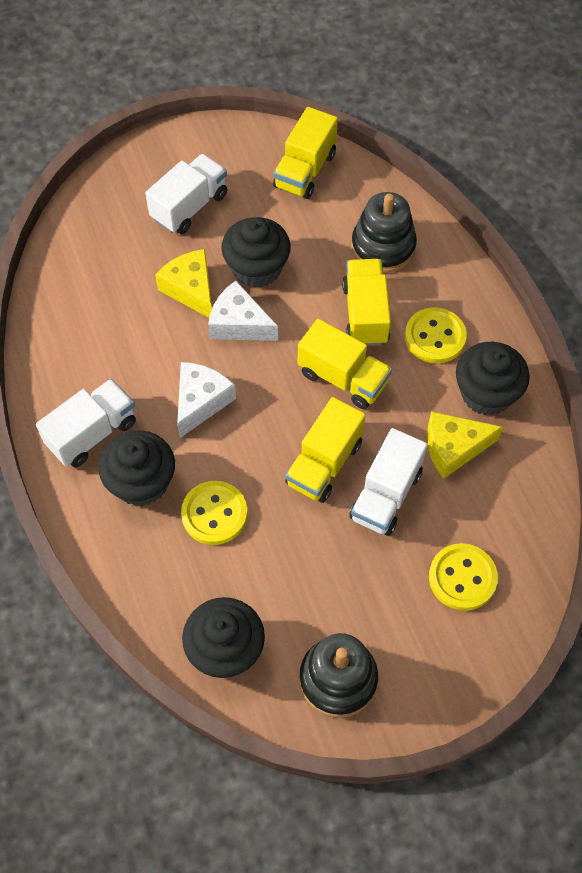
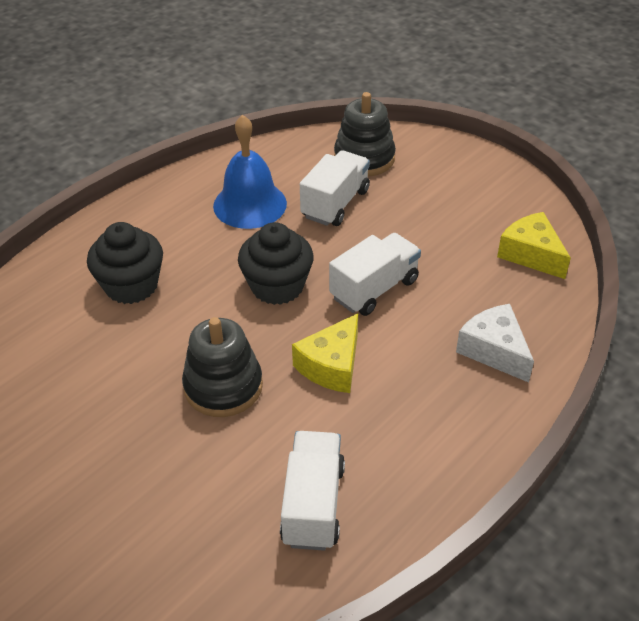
black cupcake: 4 -> 2
blue bell: 0 -> 1
white cheese: 2 -> 1
yellow button: 3 -> 0
yellow truck: 4 -> 0

